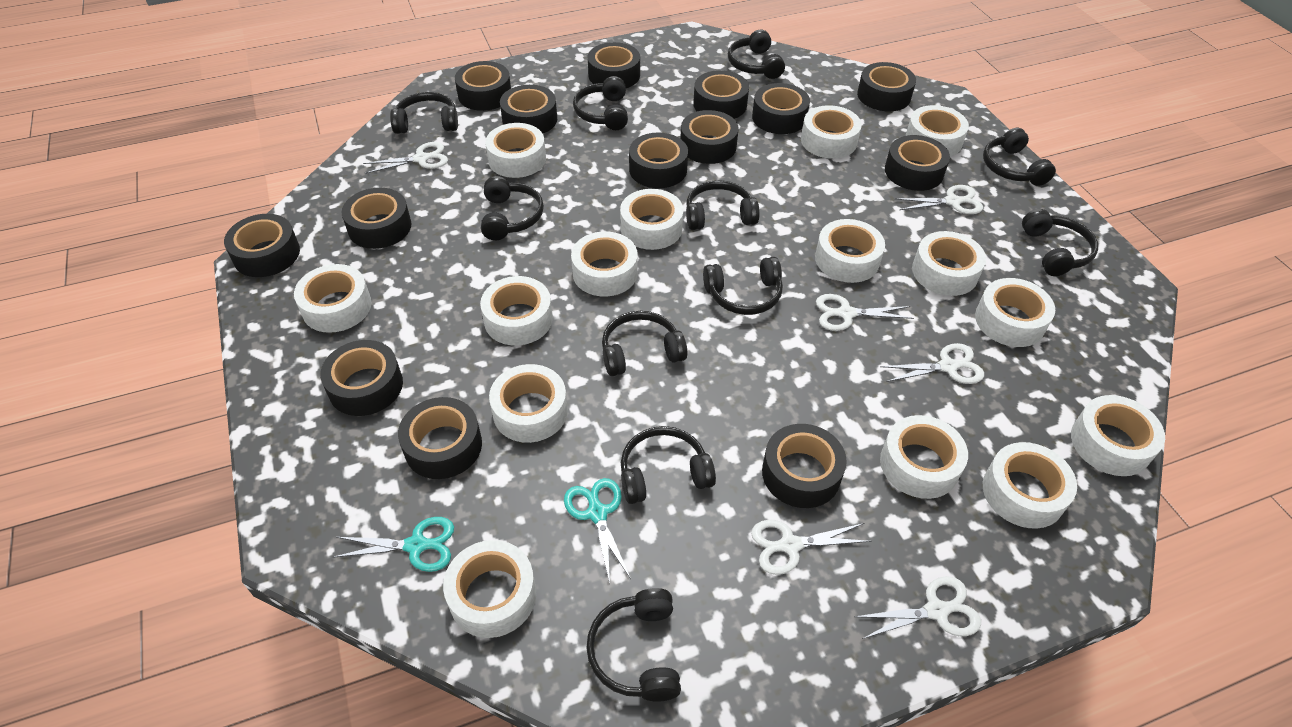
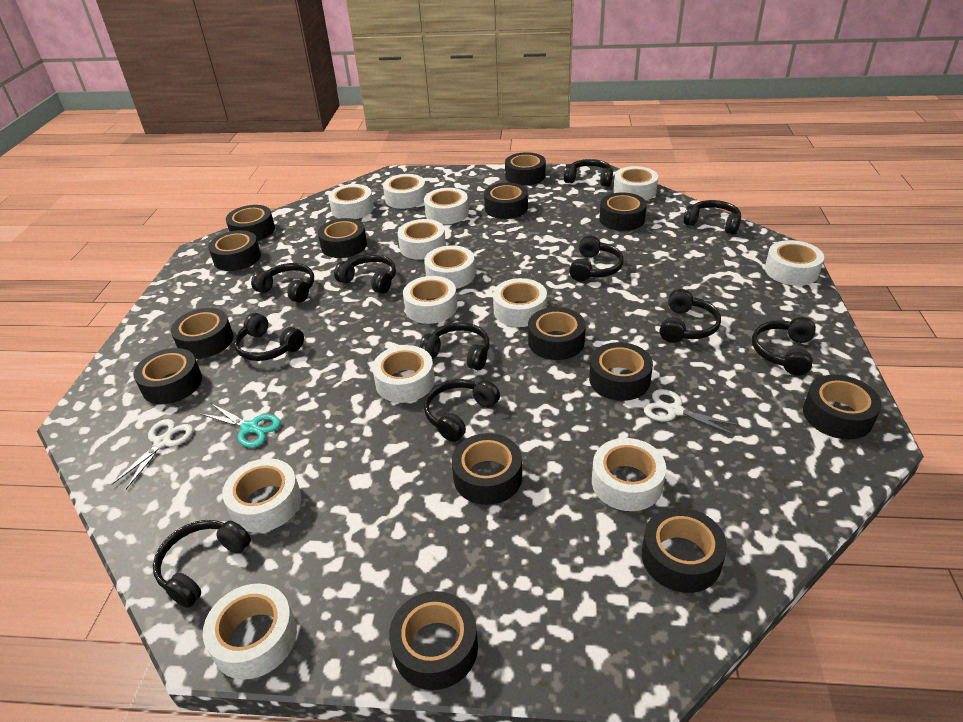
turquoise scissors: 2 -> 1
white scissors: 6 -> 2
white tape: 15 -> 13

